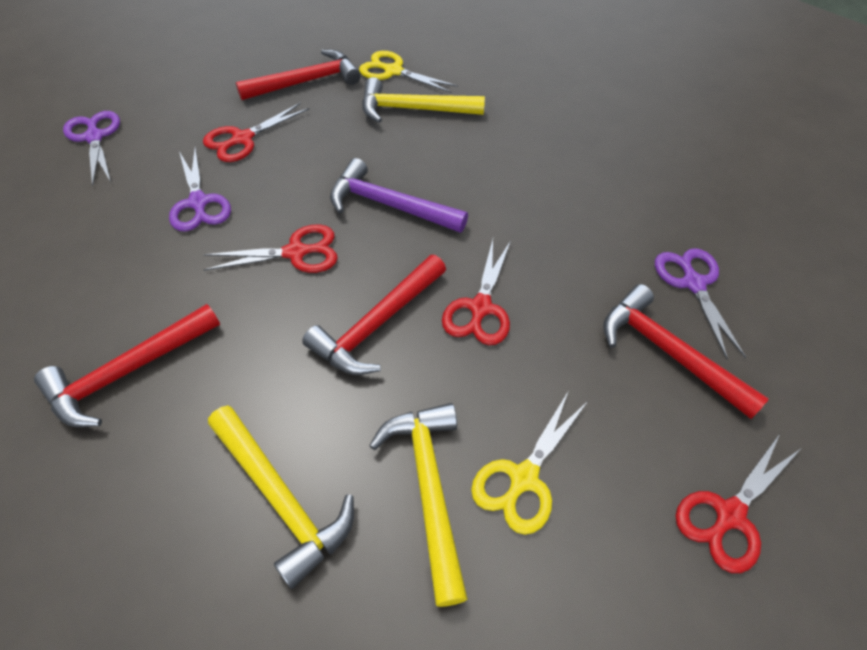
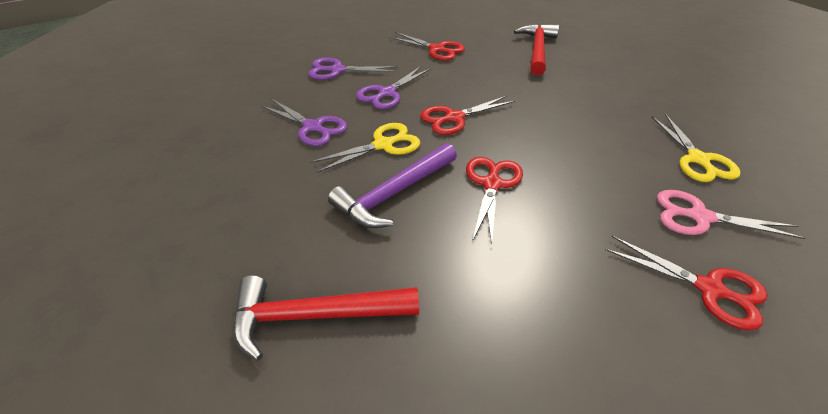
pink scissors: 0 -> 1
red hammer: 4 -> 2
yellow hammer: 3 -> 0

